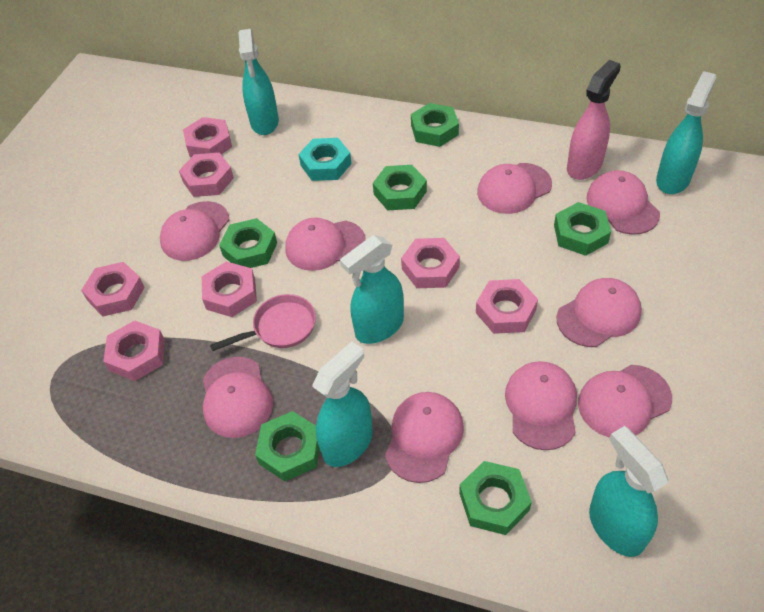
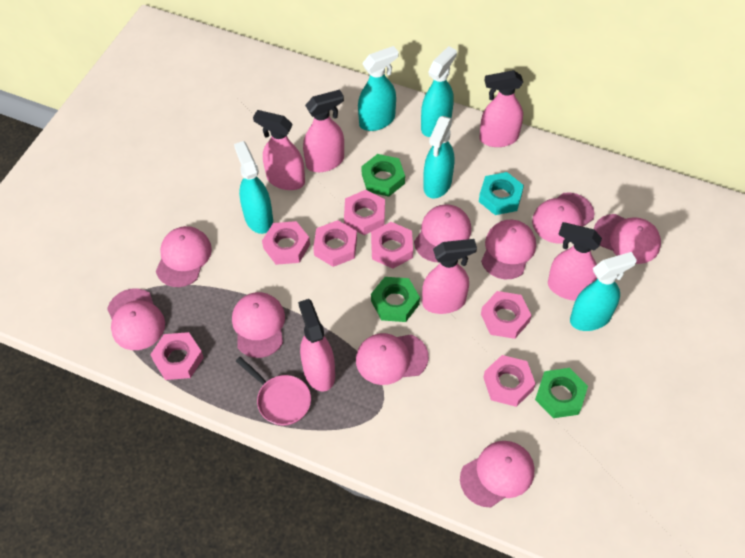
green nut: 6 -> 3
pink spray bottle: 1 -> 6

